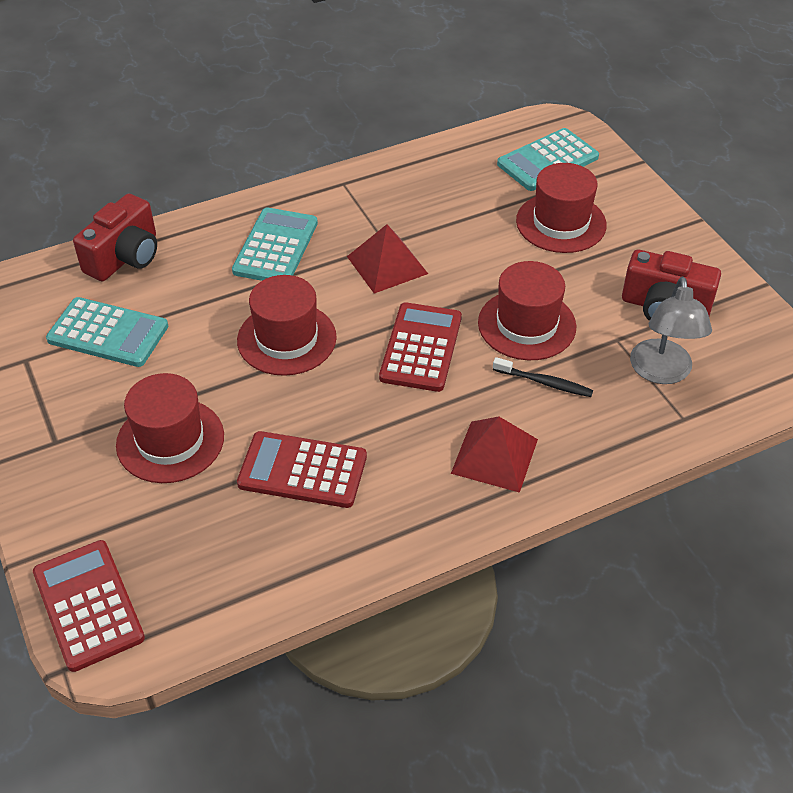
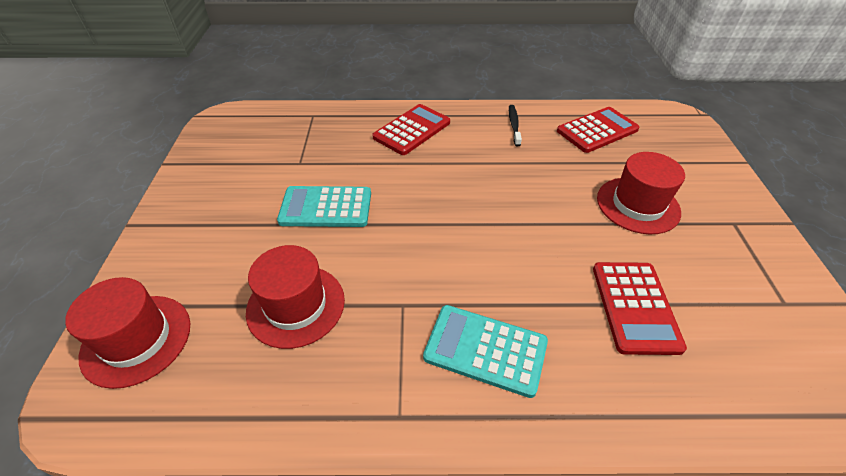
grey lamp: 1 -> 0
red camera: 2 -> 0
red hat: 4 -> 3
red pyramid: 2 -> 0
turquoise calculator: 3 -> 2

